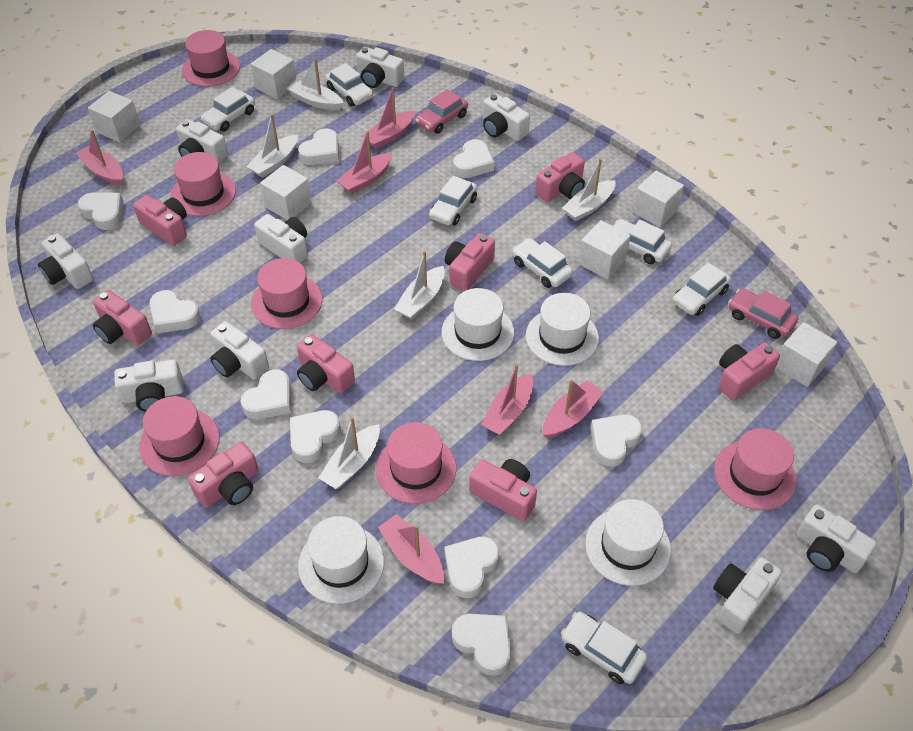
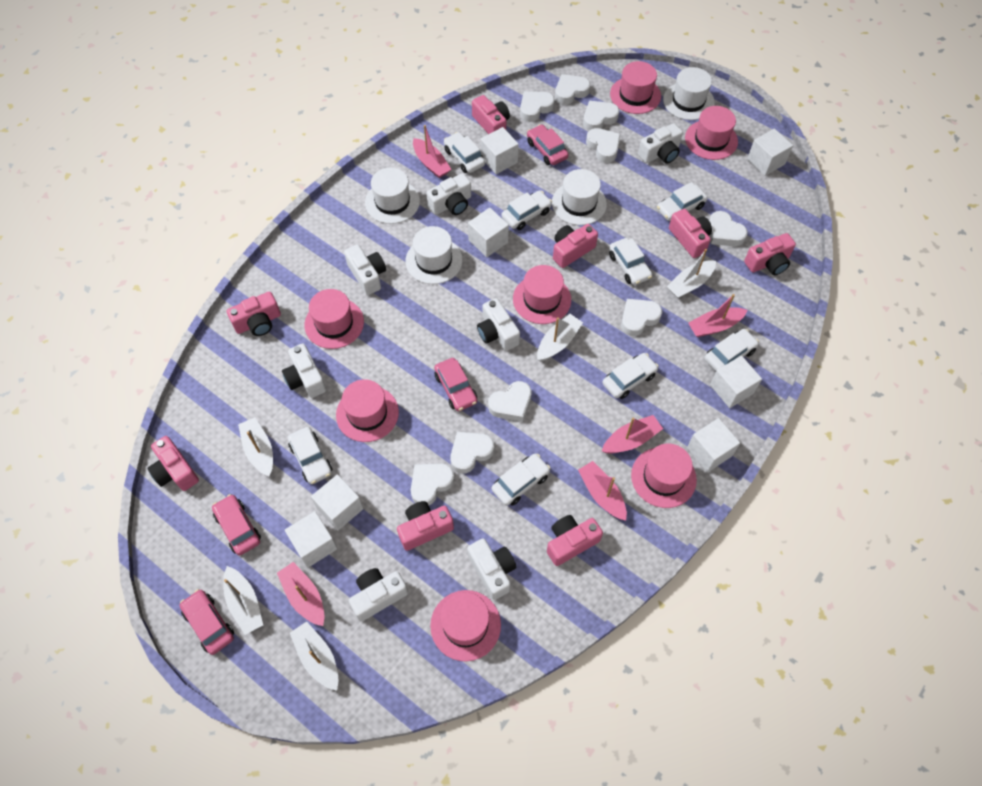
pink boat: 6 -> 5
pink car: 2 -> 4
pink hat: 6 -> 7
white camera: 9 -> 7
white car: 7 -> 8
white cube: 6 -> 7

